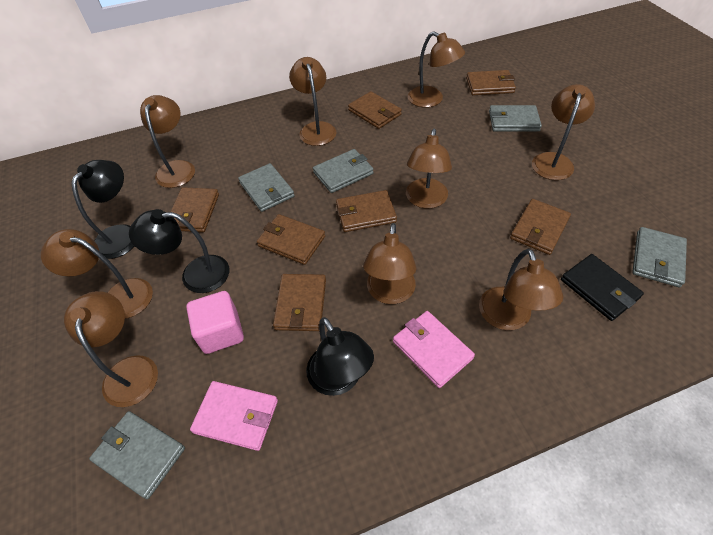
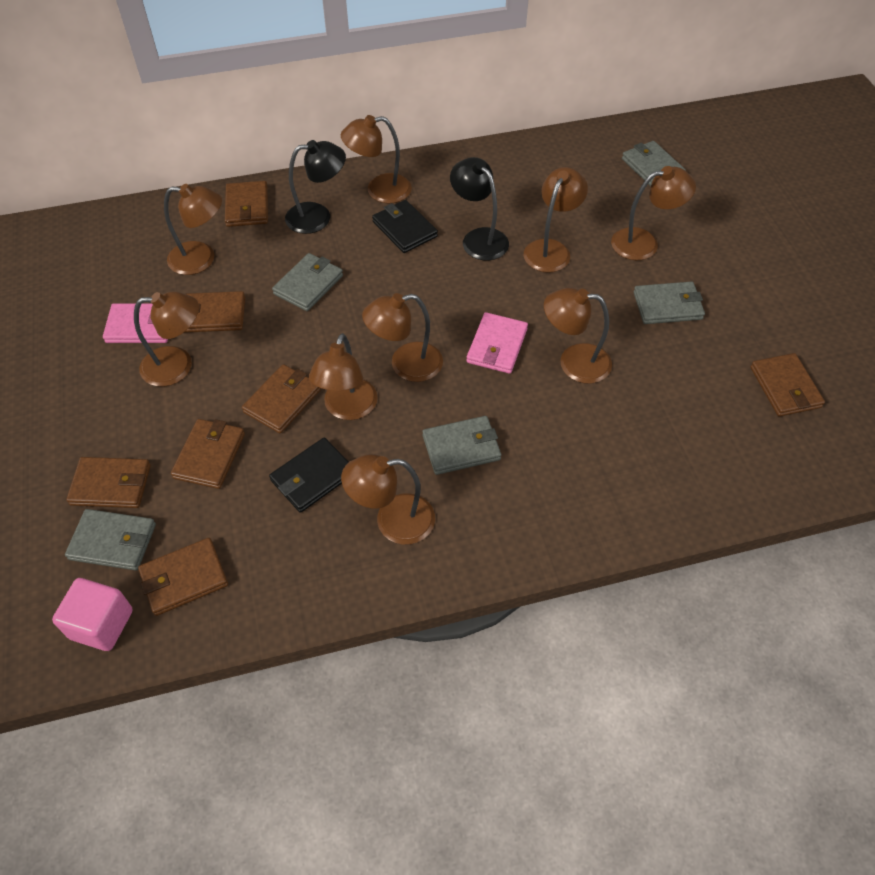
black lamp: 3 -> 2
black wallet: 1 -> 2

